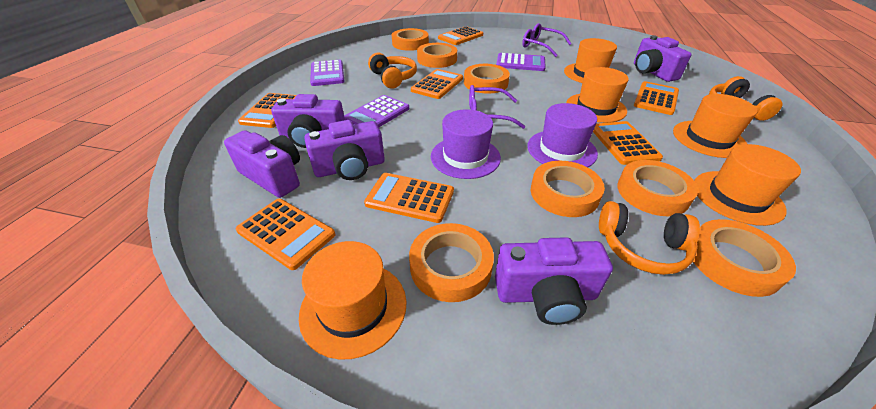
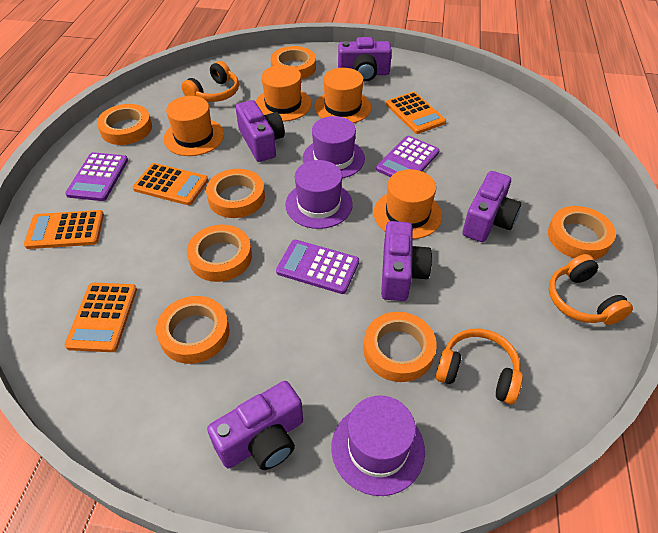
orange calculator: 7 -> 4
orange hat: 5 -> 4
purple glasses: 2 -> 0
purple hat: 2 -> 3

